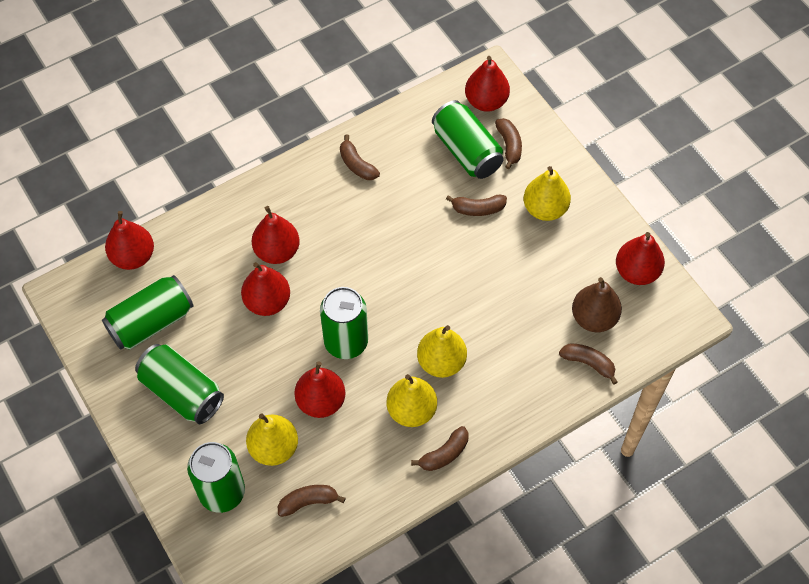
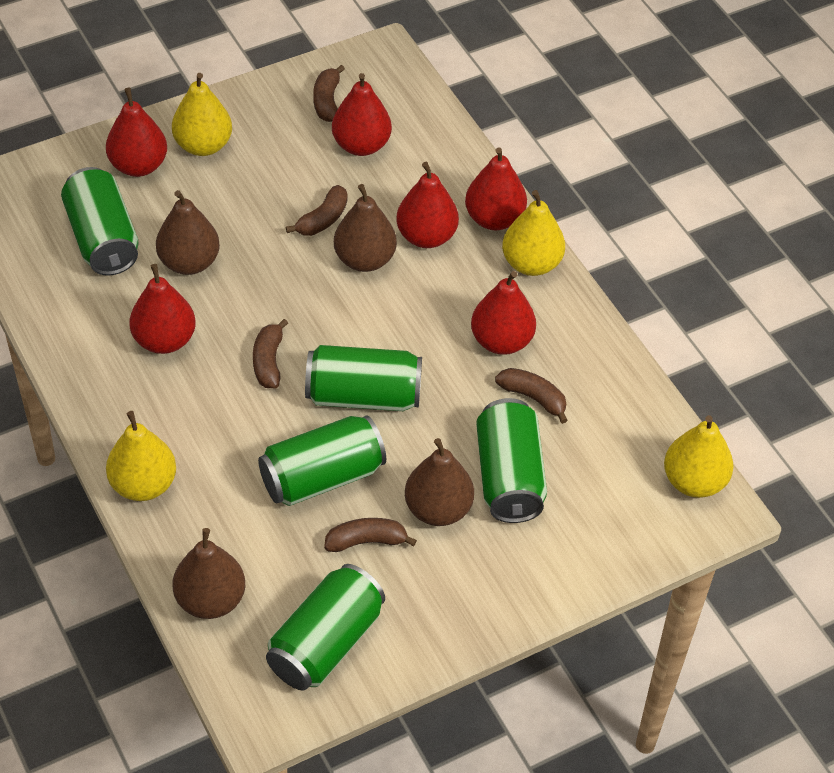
brown banana: 6 -> 5
brown pear: 1 -> 4

